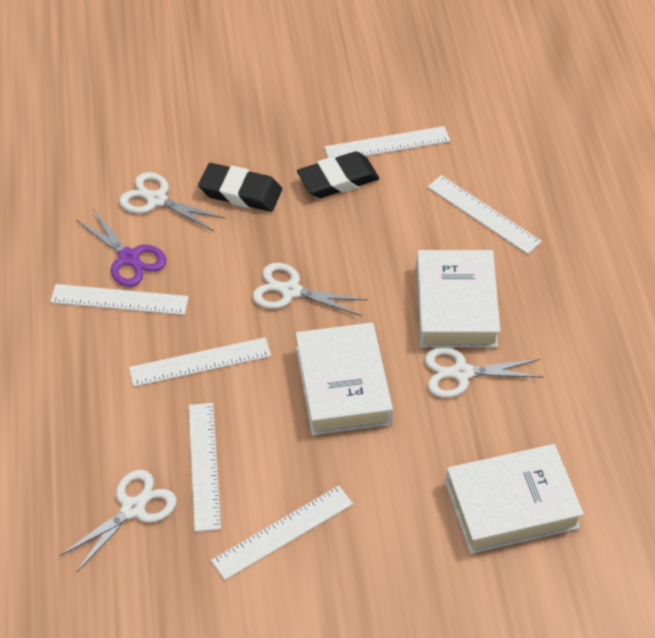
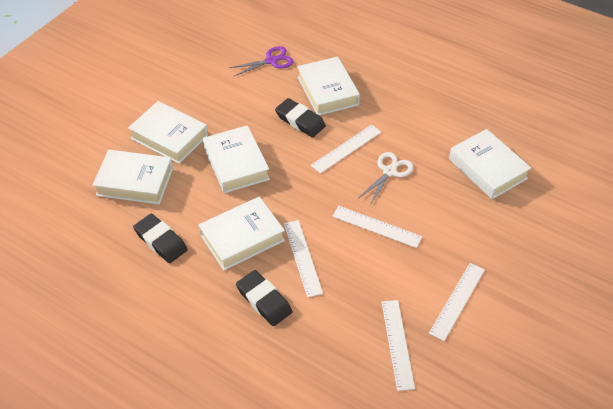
black eraser: 2 -> 3
white book: 3 -> 6
white ruler: 6 -> 5
white scissors: 4 -> 1

